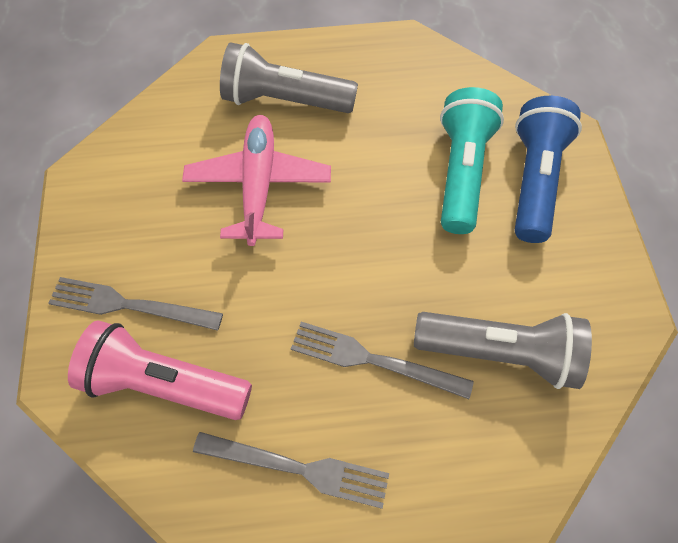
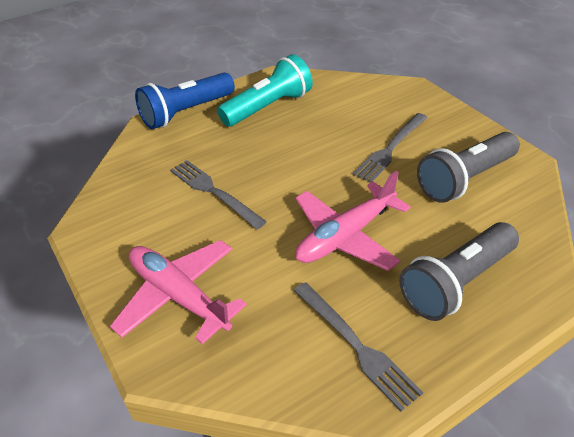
pink flashlight: 1 -> 0
pink plane: 1 -> 2

